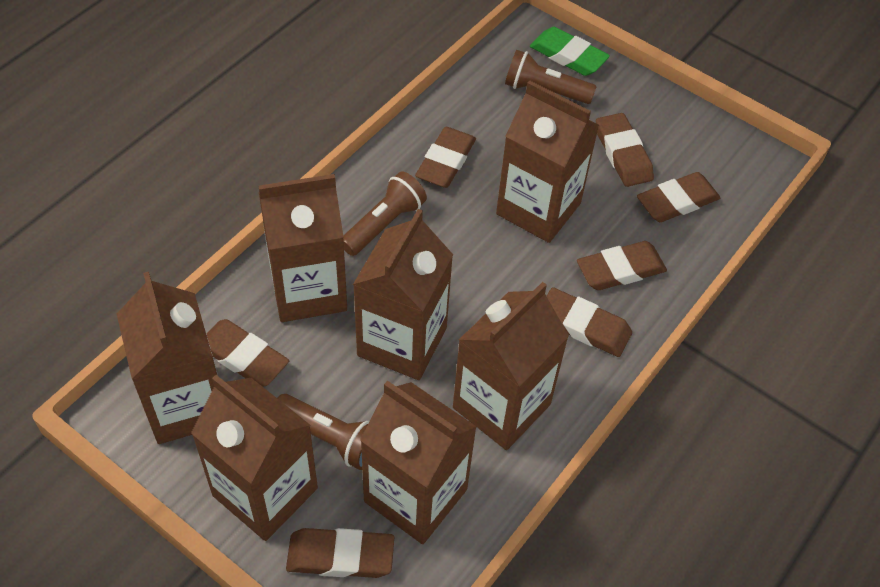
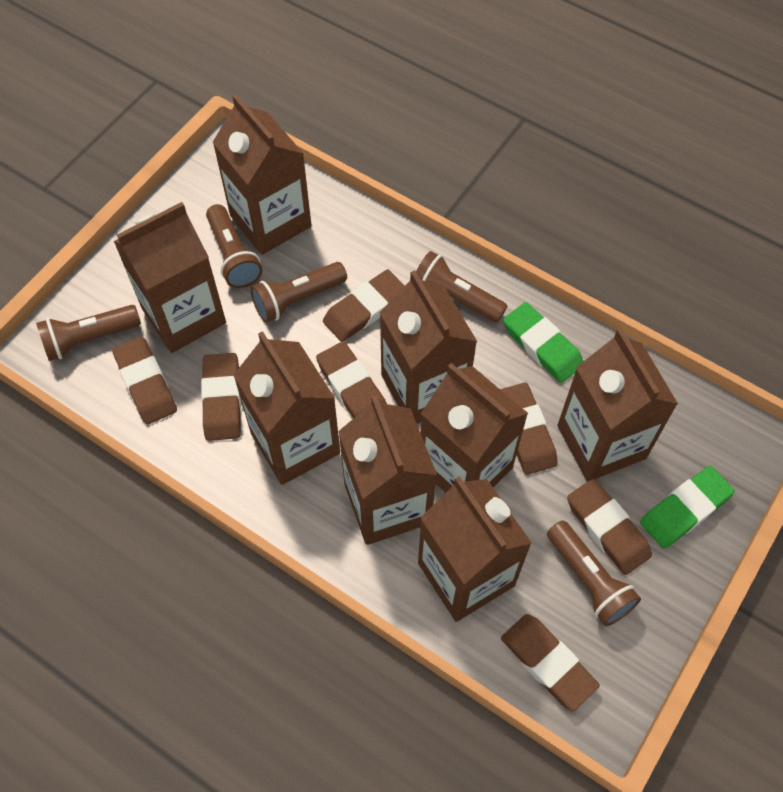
brown carton: 7 -> 8
brown flashlight: 3 -> 5
green eraser: 1 -> 2

